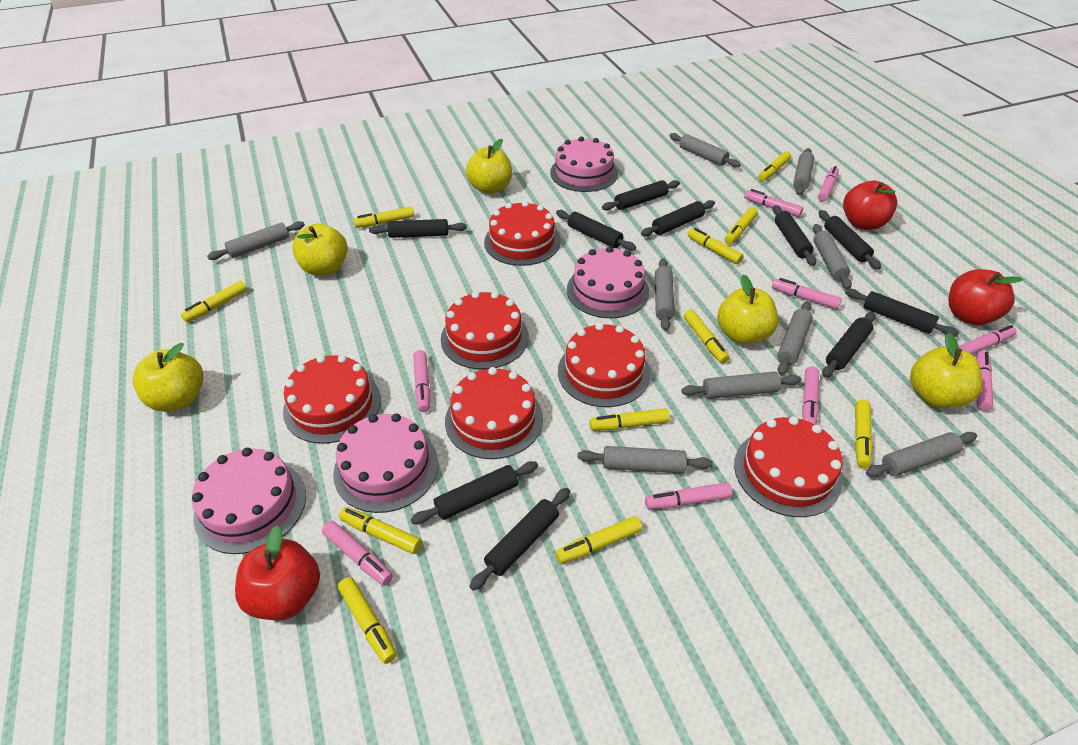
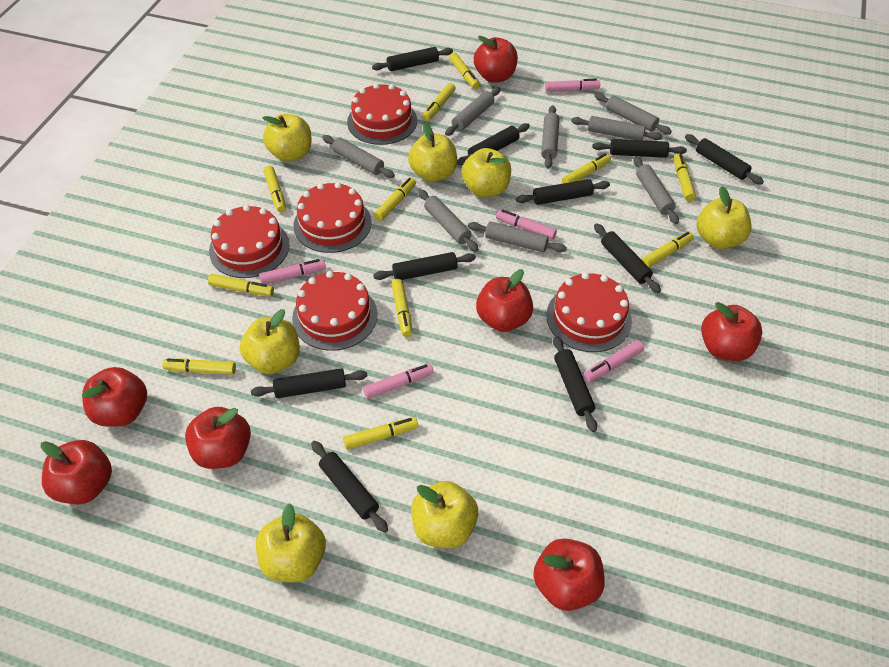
grey rolling pin: 9 -> 8
pink cake: 4 -> 0
pink marker: 9 -> 5
red apple: 3 -> 7
red cake: 6 -> 5
yellow apple: 5 -> 7

